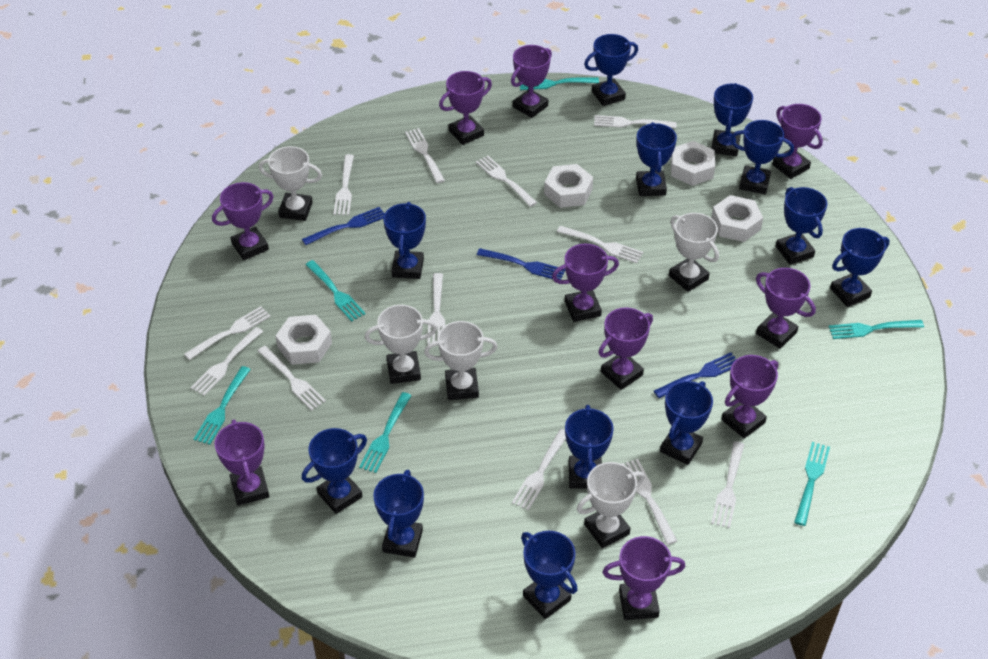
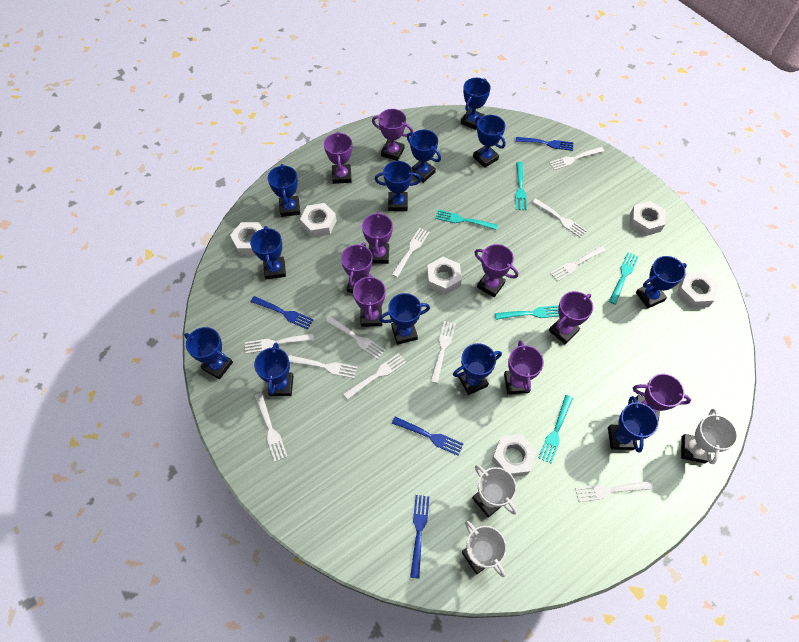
blue fork: 3 -> 4
purple trophy: 10 -> 9
turquoise fork: 6 -> 5
white fork: 12 -> 11
white nut: 4 -> 6
white trophy: 5 -> 3

